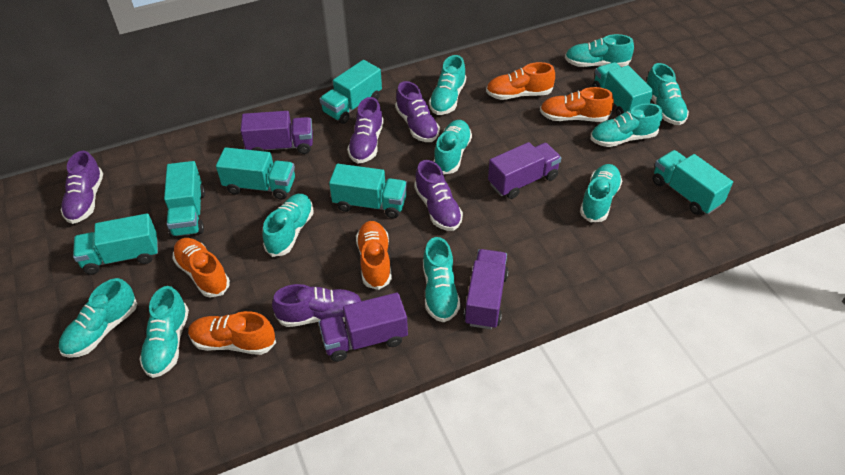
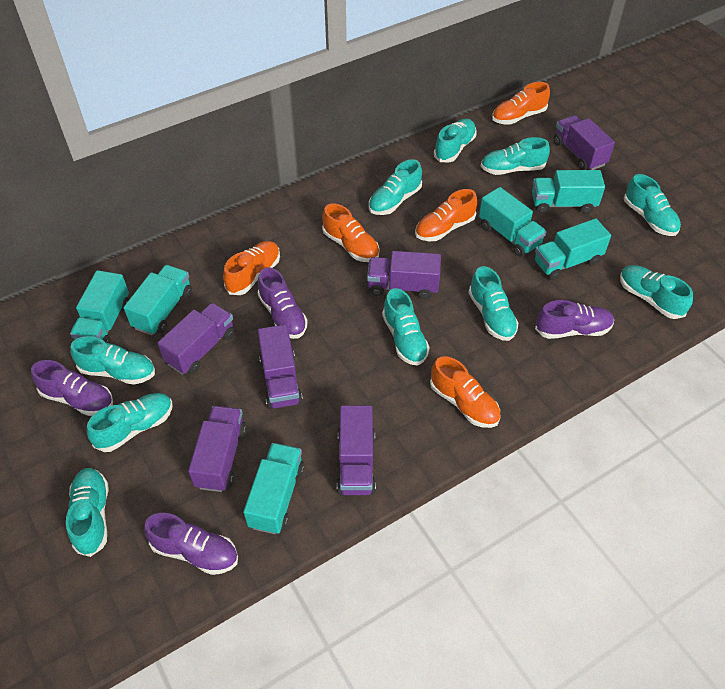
purple shoe: 5 -> 4
purple truck: 4 -> 6
turquoise truck: 7 -> 6

